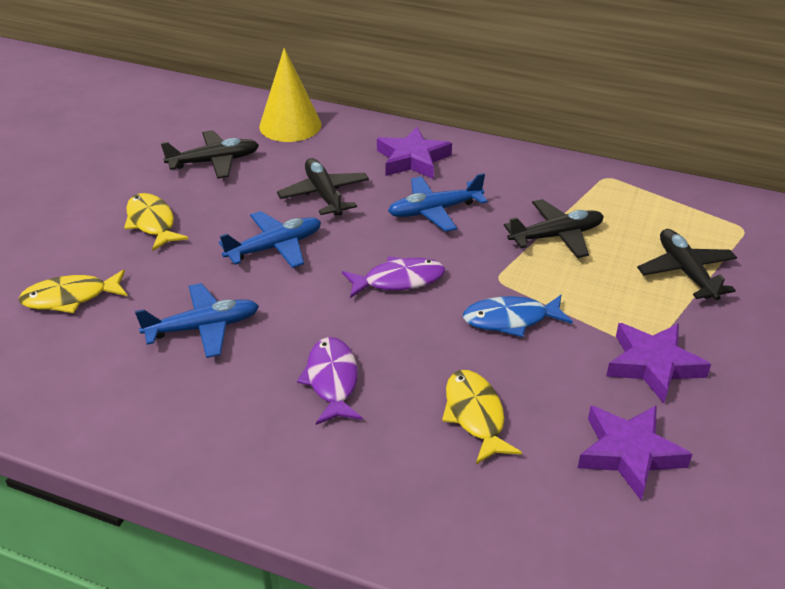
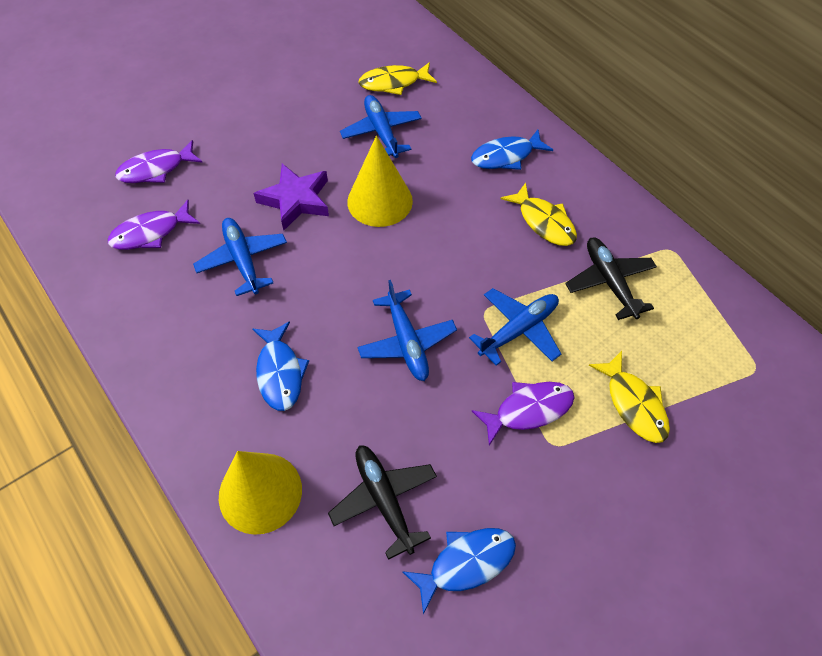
black plane: 4 -> 2
blue fish: 1 -> 3
blue plane: 3 -> 4
purple fish: 2 -> 3
purple star: 3 -> 1
yellow cone: 1 -> 2

